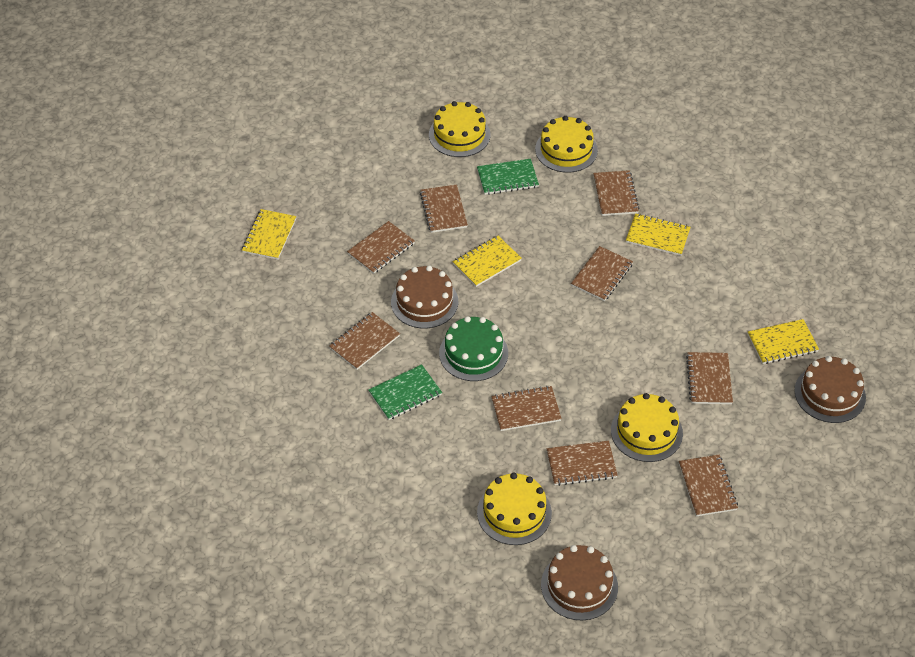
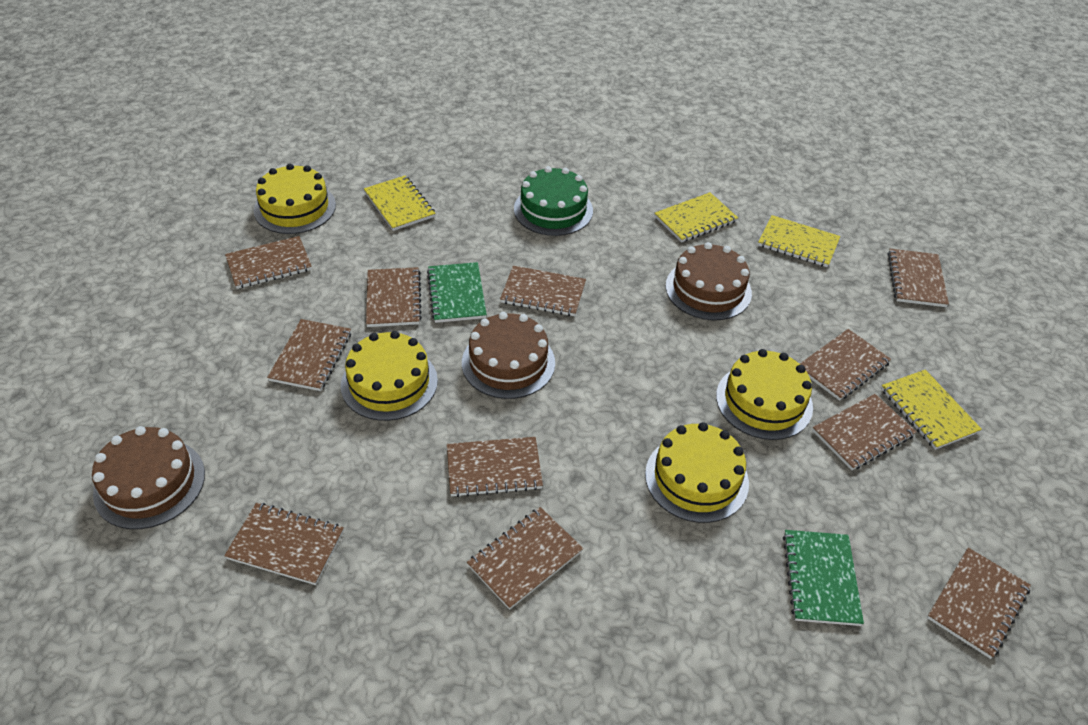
brown notebook: 9 -> 11

